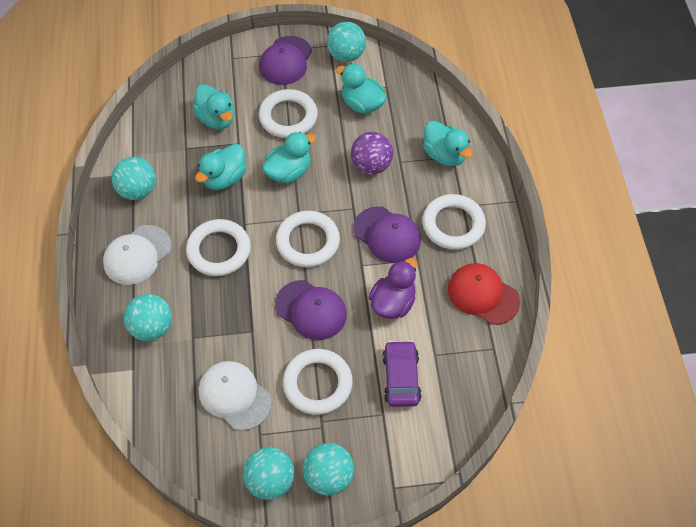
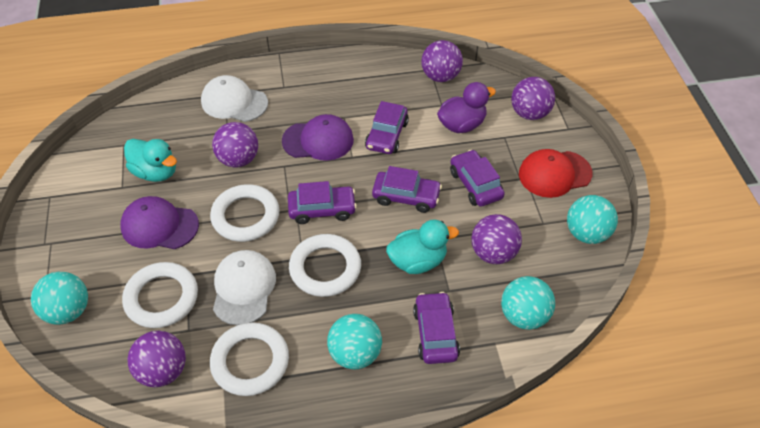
purple ball: 1 -> 5
purple cap: 3 -> 2
purple car: 1 -> 5
turquoise ball: 5 -> 4
turquoise duck: 5 -> 2
white ring: 5 -> 4

